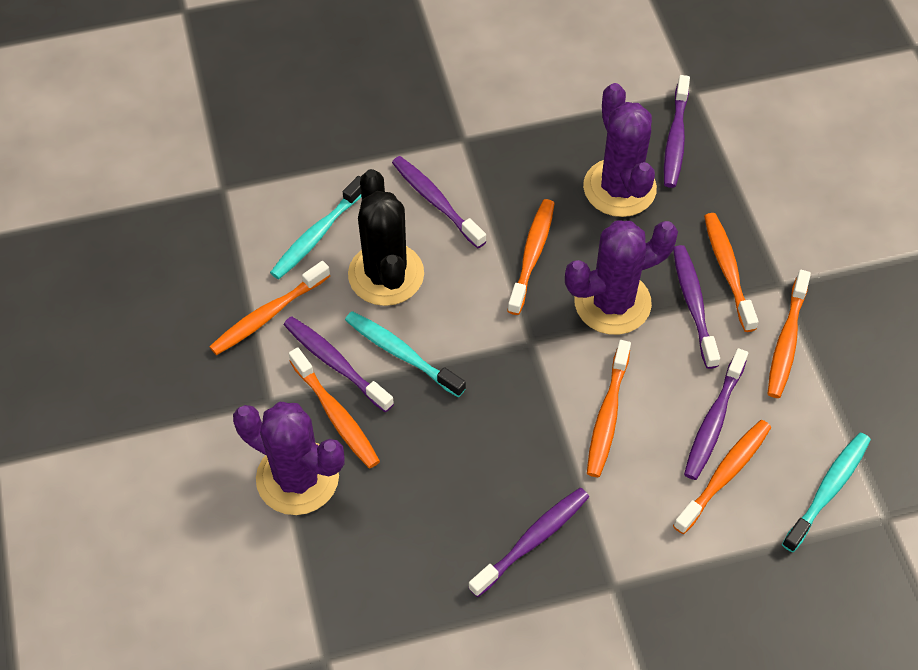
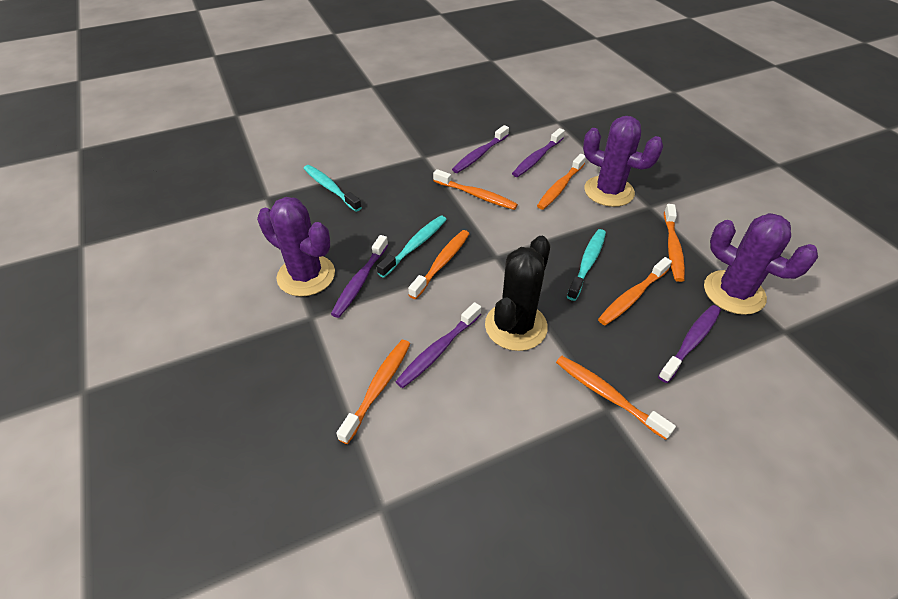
purple toothbrush: 6 -> 5

